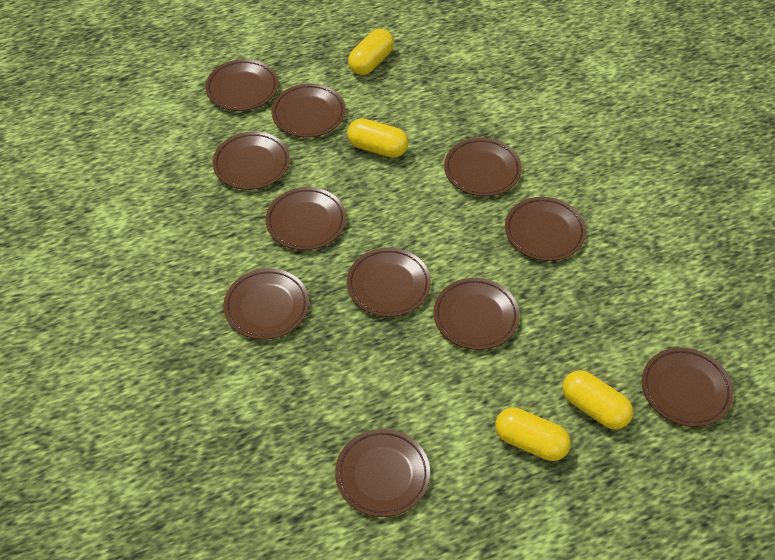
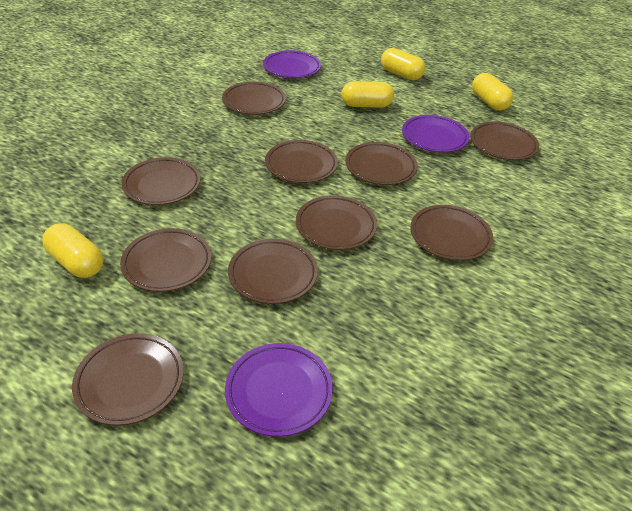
brown plate: 11 -> 10
purple plate: 0 -> 3

